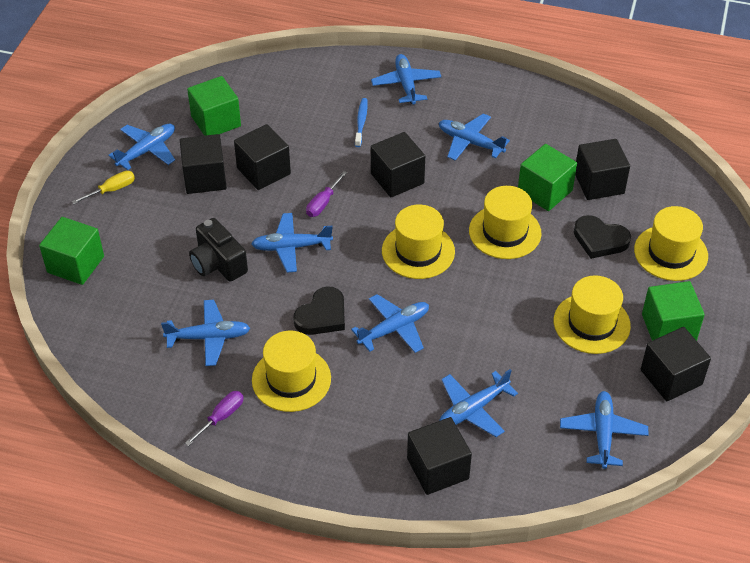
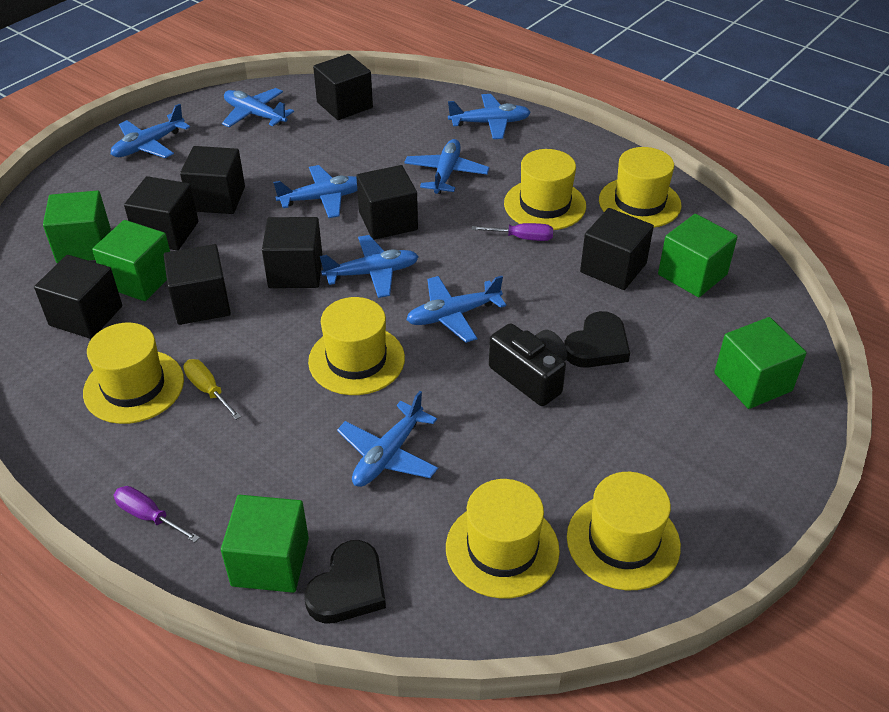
black cube: 6 -> 8
blue toothbrush: 1 -> 0
green cube: 4 -> 5
yellow hat: 5 -> 6

